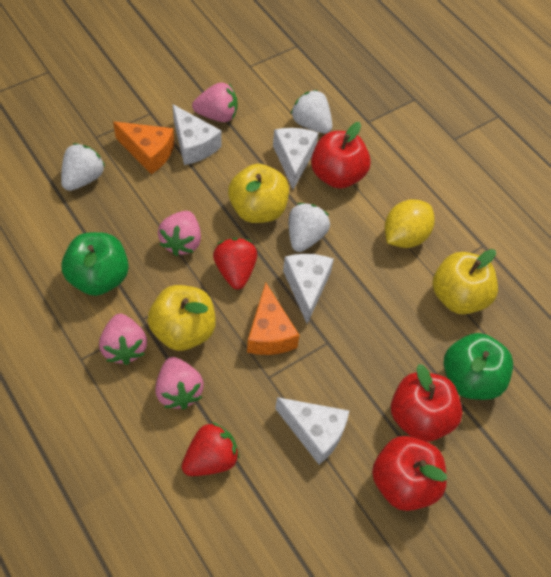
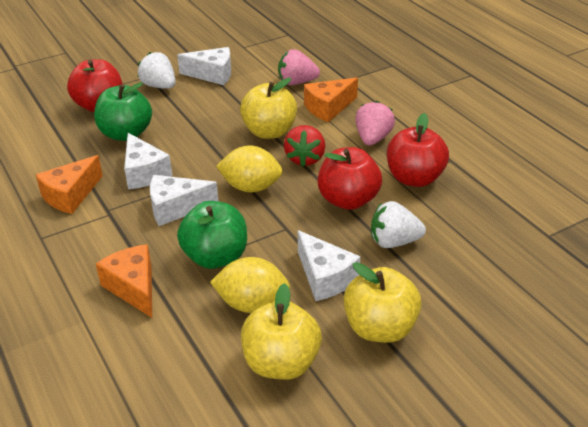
orange cheese: 2 -> 3
pink strawberry: 4 -> 2
red strawberry: 2 -> 1
white strawberry: 3 -> 2
yellow lemon: 1 -> 2

